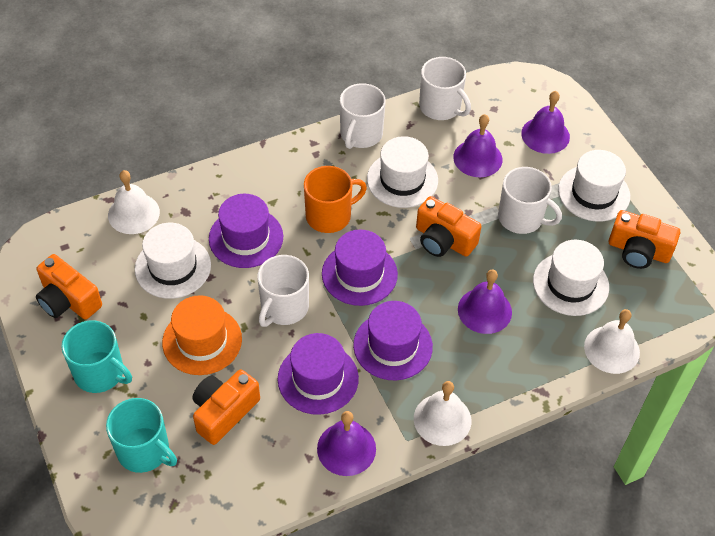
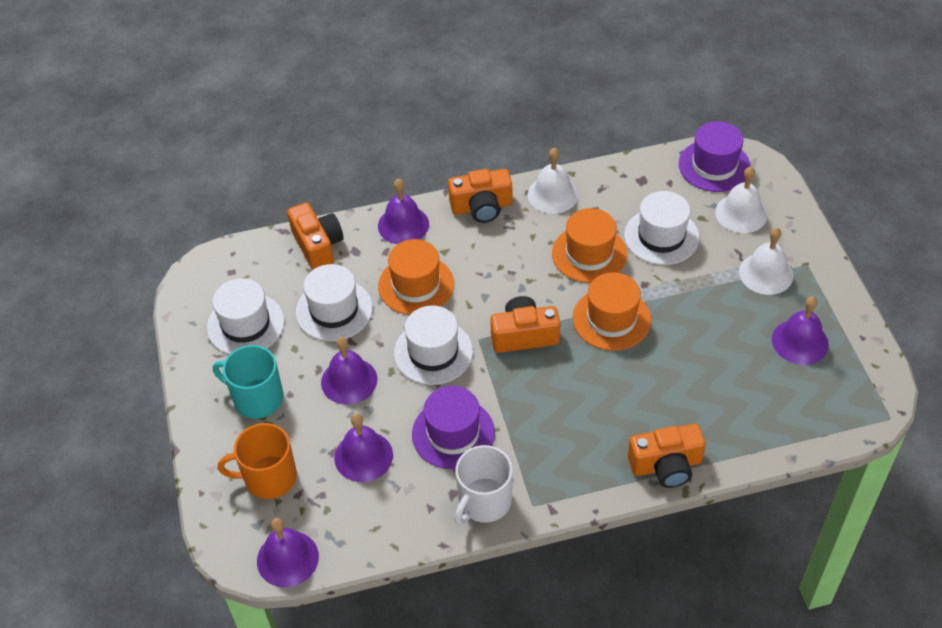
orange hat: 1 -> 3
purple bell: 4 -> 5
purple hat: 4 -> 2
turquoise mug: 2 -> 1
white mug: 4 -> 1

